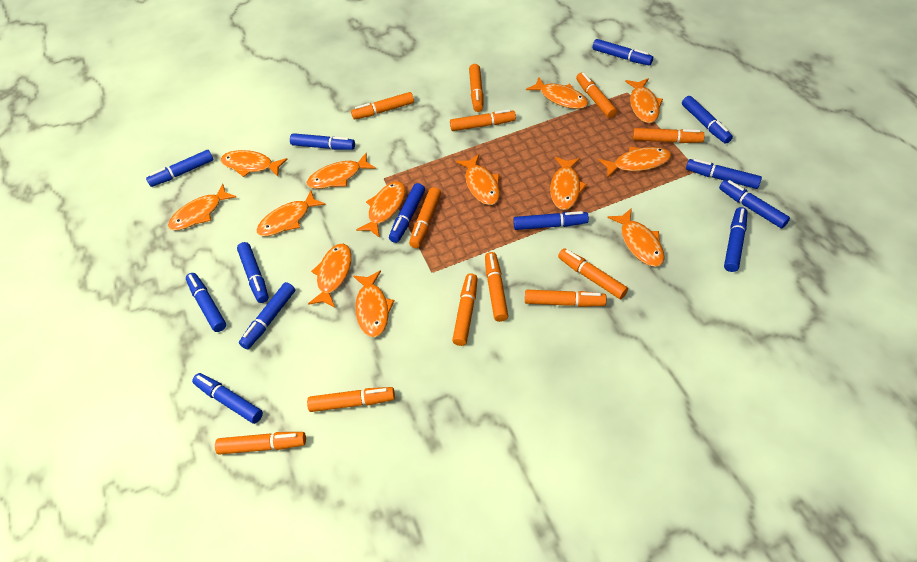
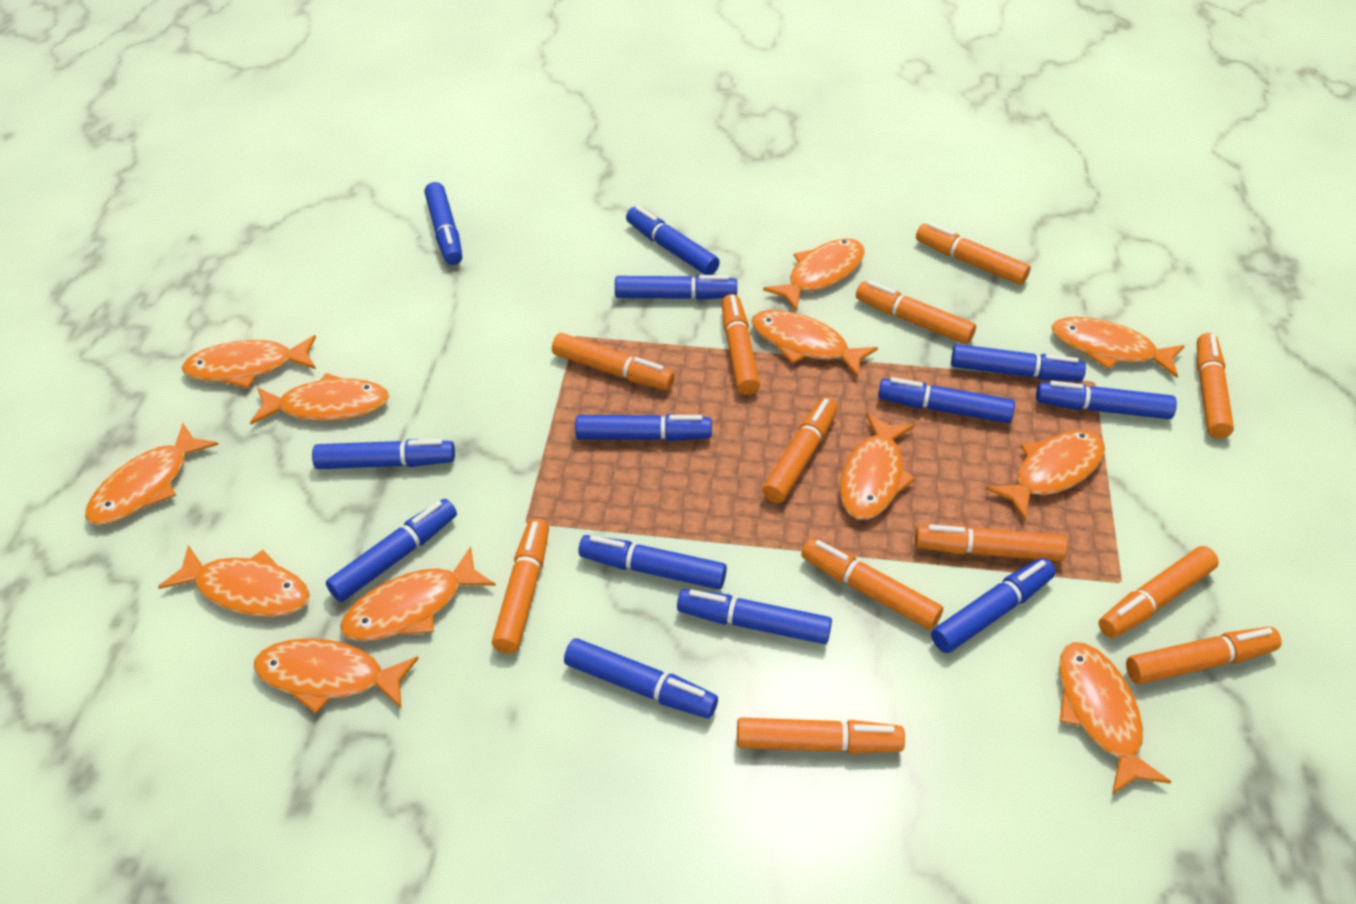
orange fish: 13 -> 12

